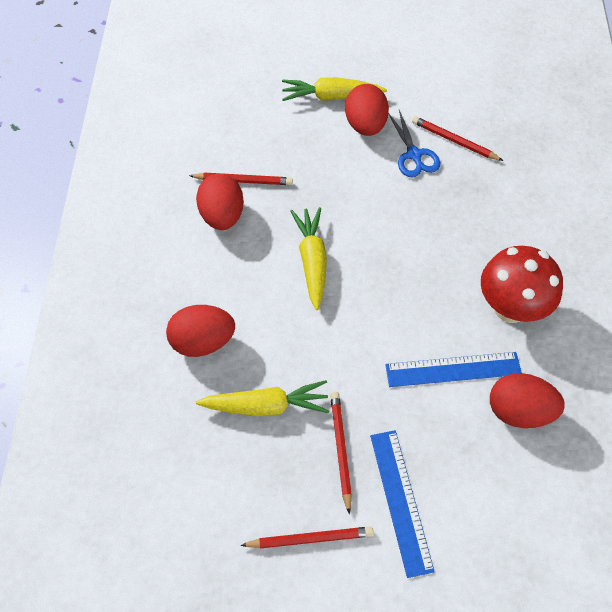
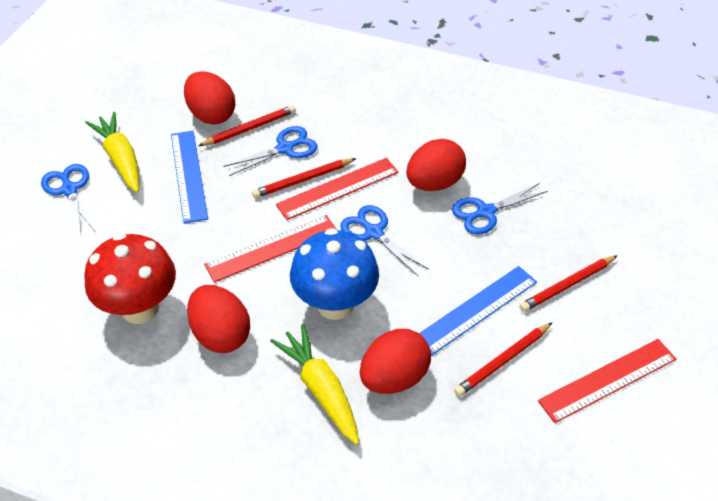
blue mushroom: 0 -> 1
blue scissors: 1 -> 4
red ruler: 0 -> 3
yellow carrot: 3 -> 2

